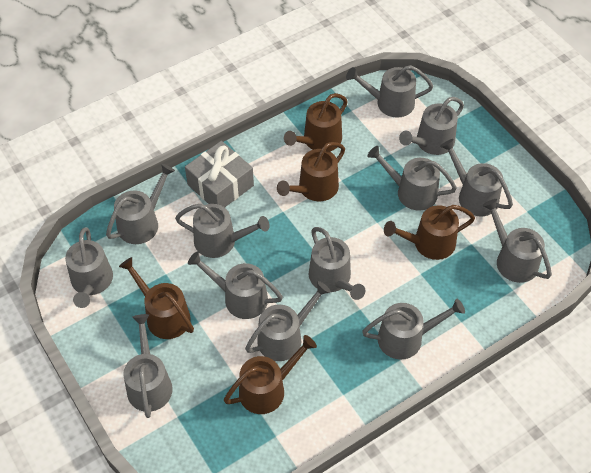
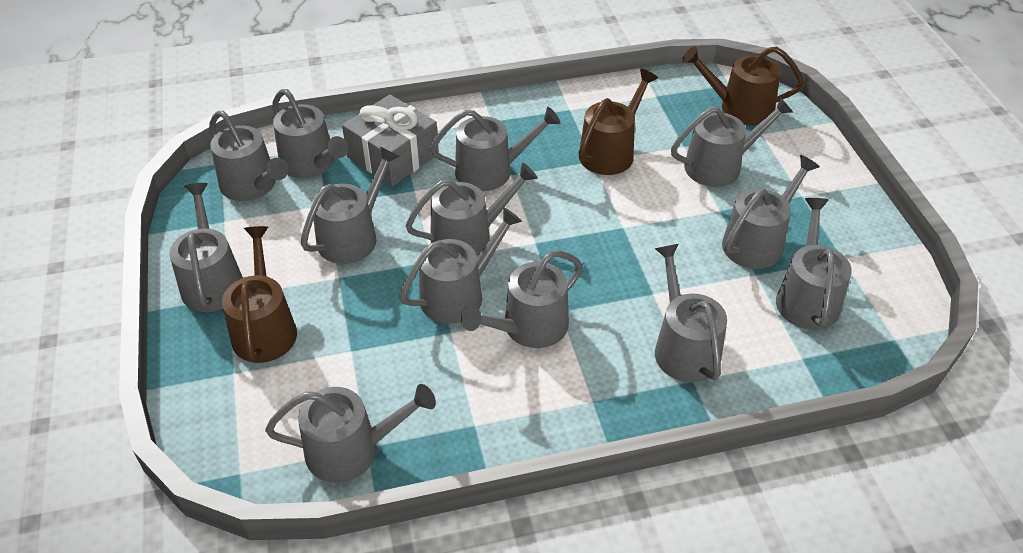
brown watering can: 5 -> 3

